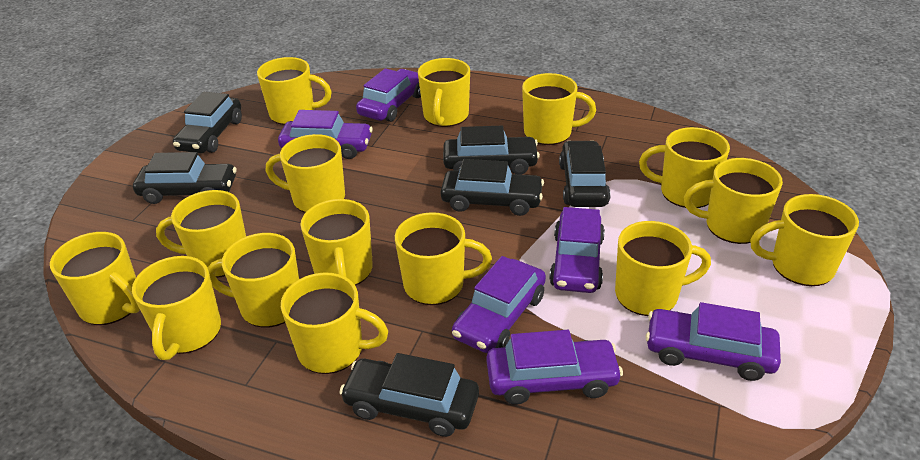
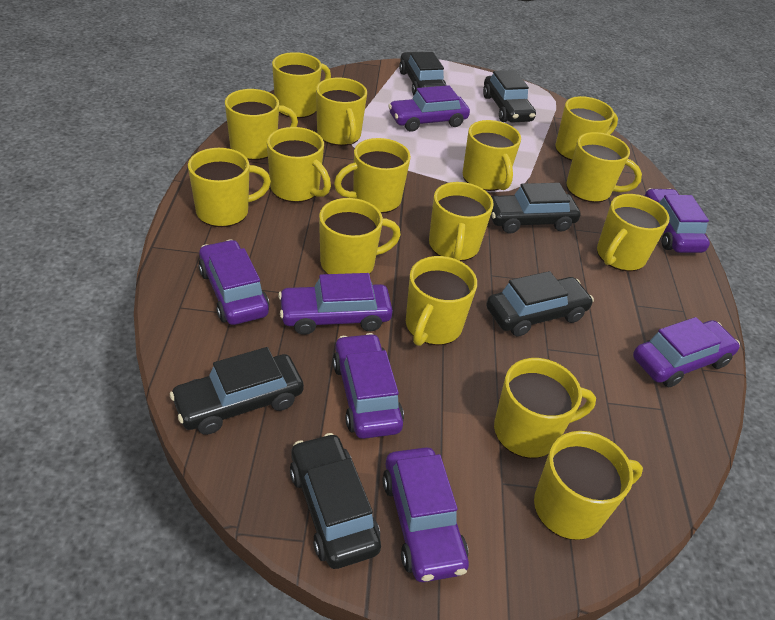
purple car: 6 -> 7

